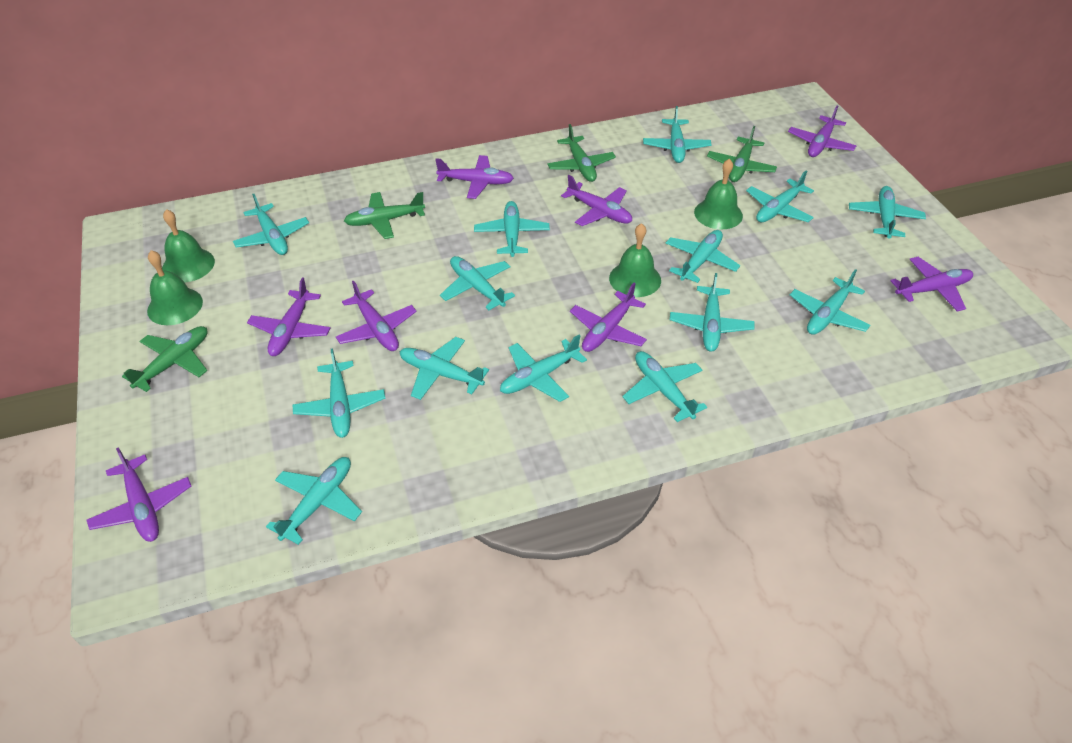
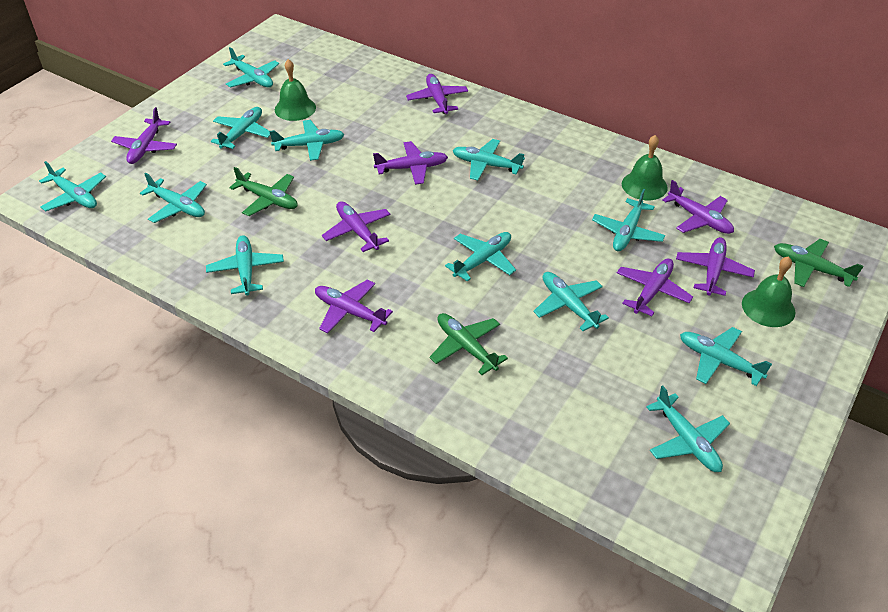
green bell: 4 -> 3
green plane: 4 -> 3
turquoise plane: 14 -> 12

